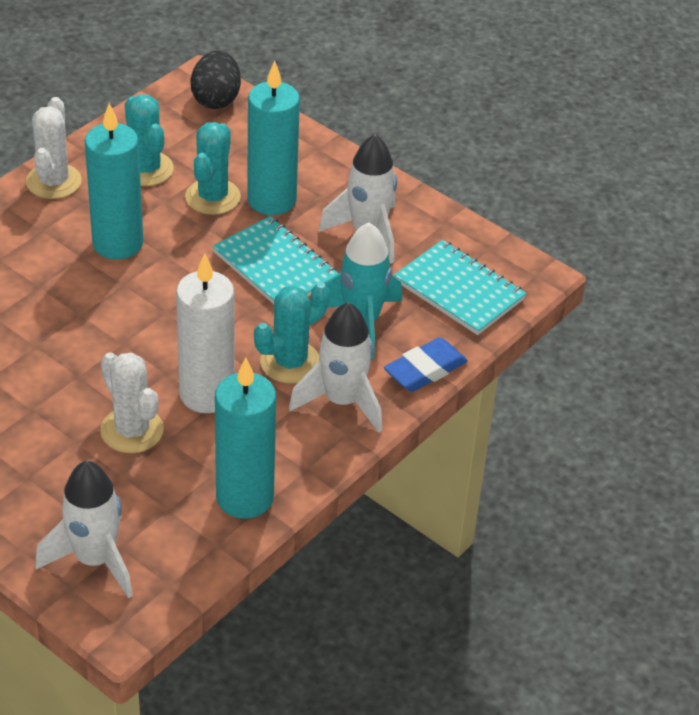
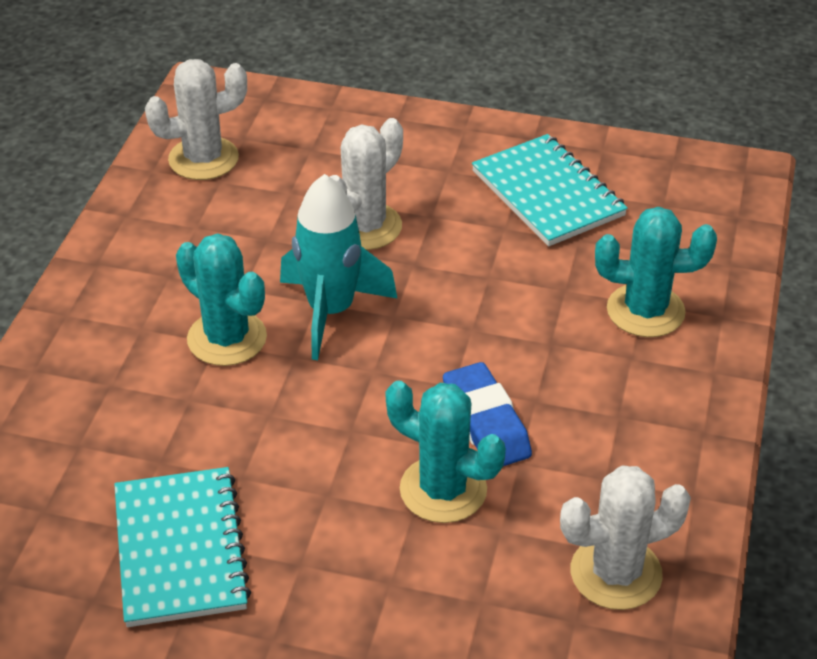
black egg: 1 -> 0
turquoise candle: 3 -> 0
white cactus: 2 -> 3
white candle: 1 -> 0
white rocket: 3 -> 0

